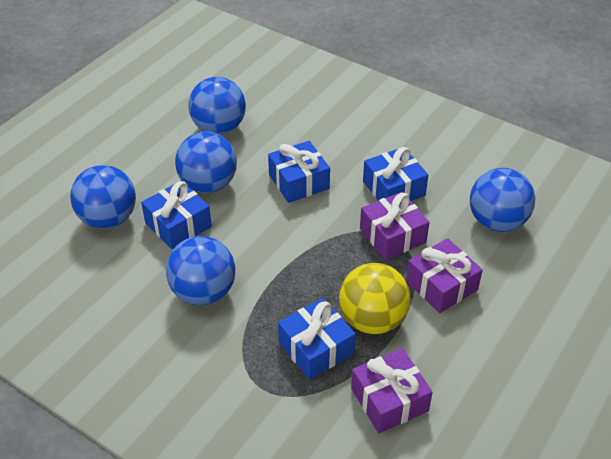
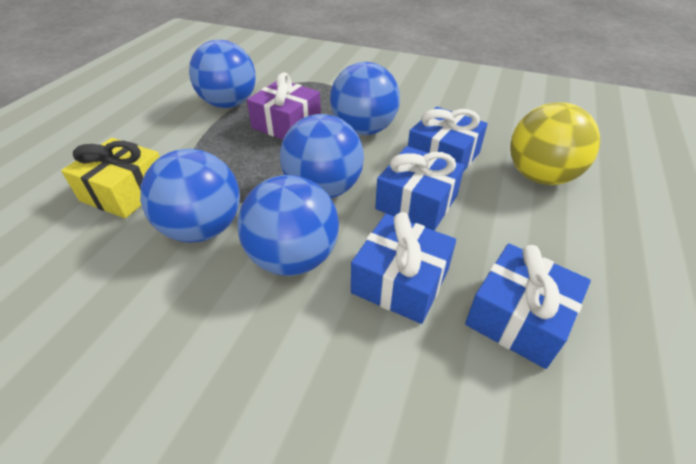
purple gift: 3 -> 1
yellow gift: 0 -> 1

